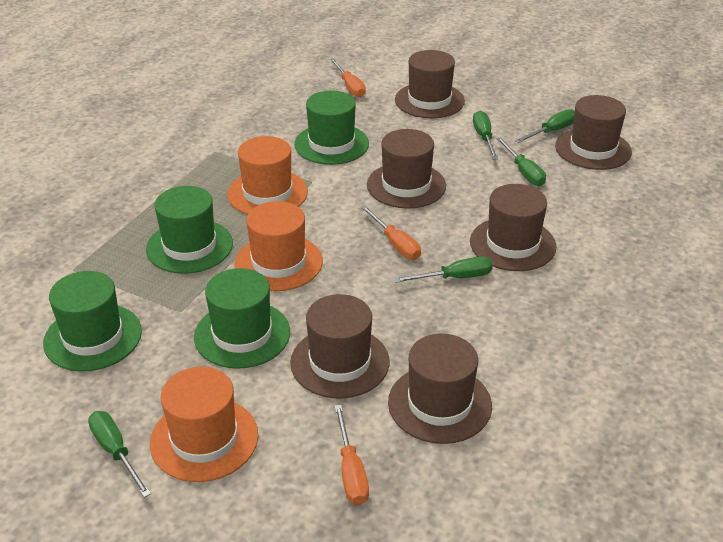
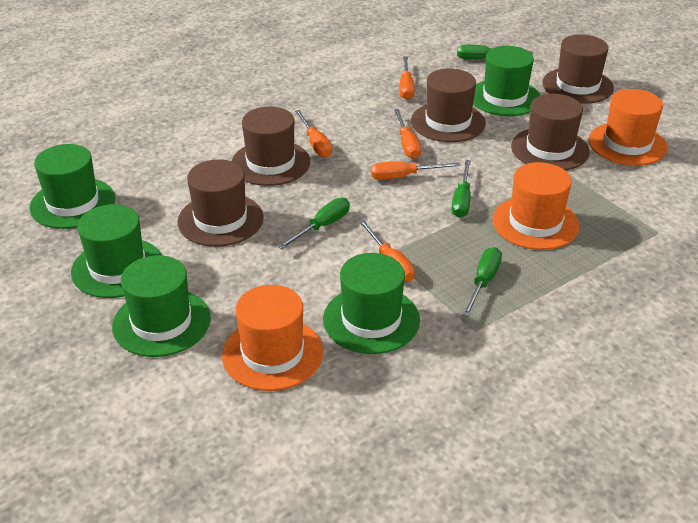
brown hat: 6 -> 5
green hat: 4 -> 5
green screwdriver: 5 -> 4
orange screwdriver: 3 -> 5

